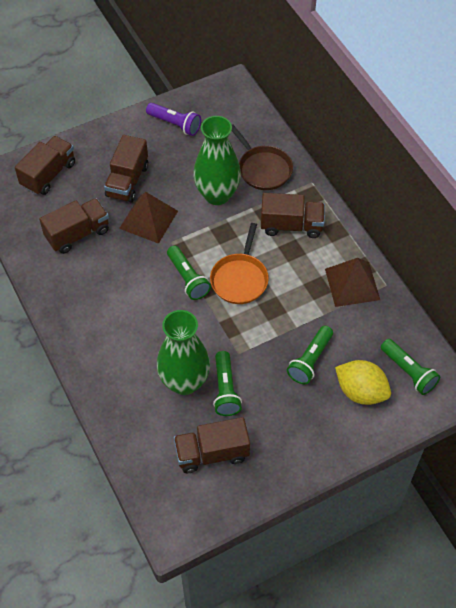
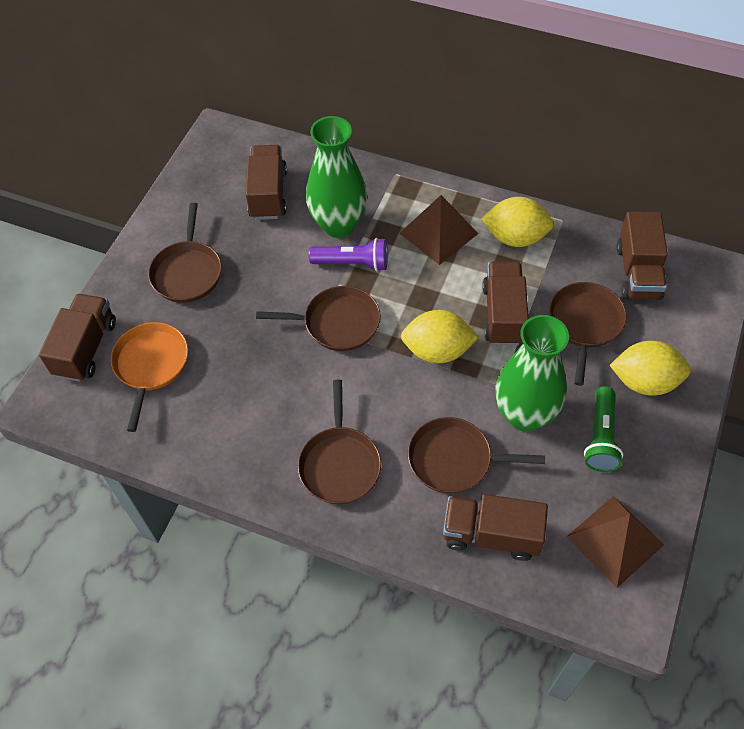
brown pan: 1 -> 5
green flashlight: 4 -> 1
yellow lemon: 1 -> 3

